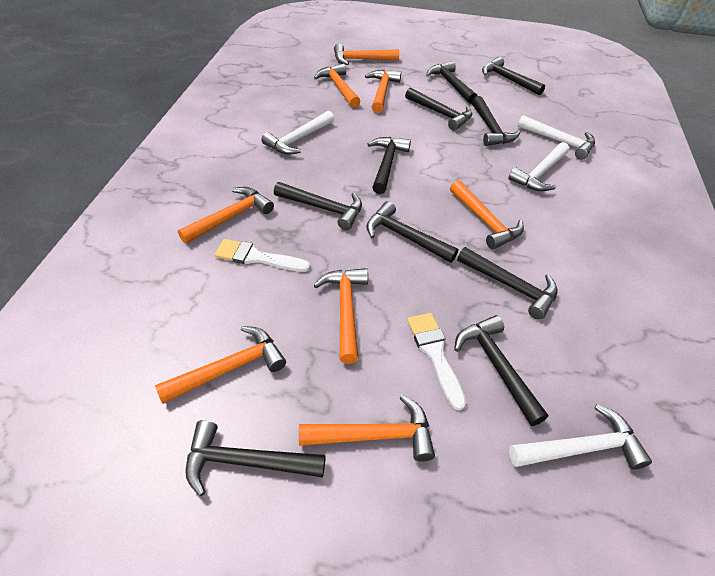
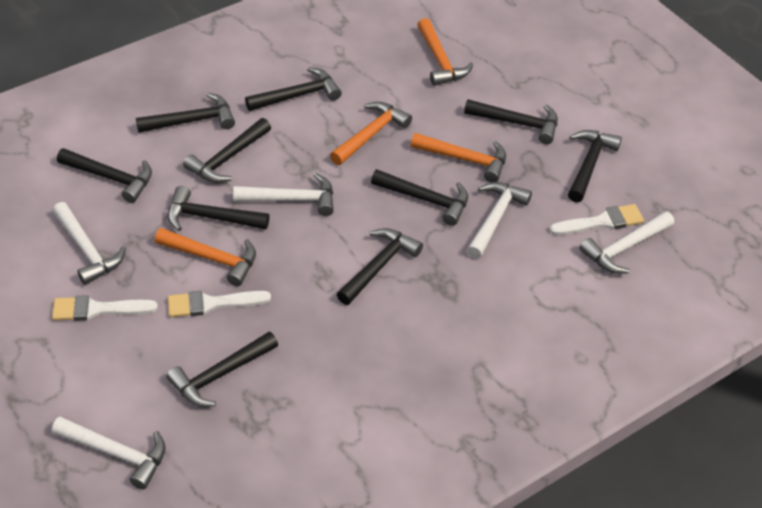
orange hammer: 8 -> 4
white brush: 2 -> 3
white hammer: 4 -> 5

